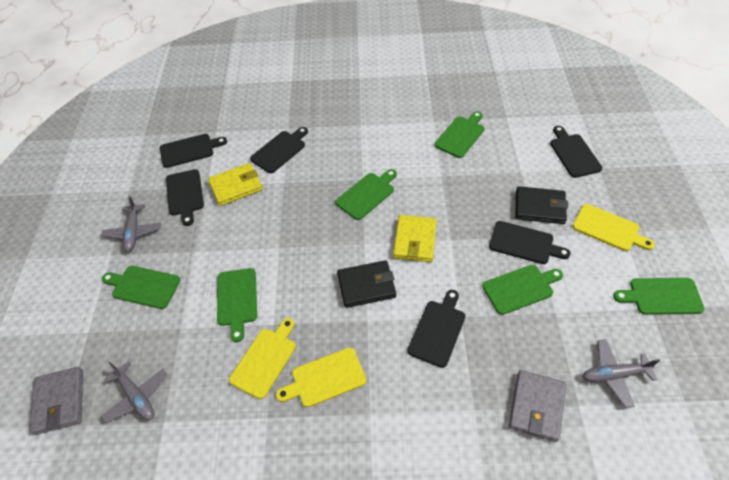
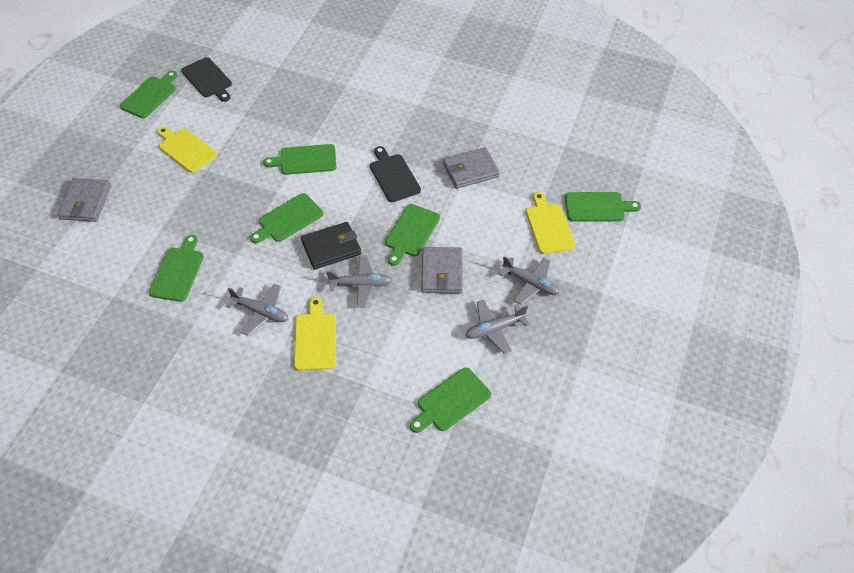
black cutting board: 6 -> 2
black wallet: 2 -> 1
green cutting board: 6 -> 7
grey plane: 3 -> 4
grey wallet: 2 -> 3
yellow wallet: 2 -> 0

